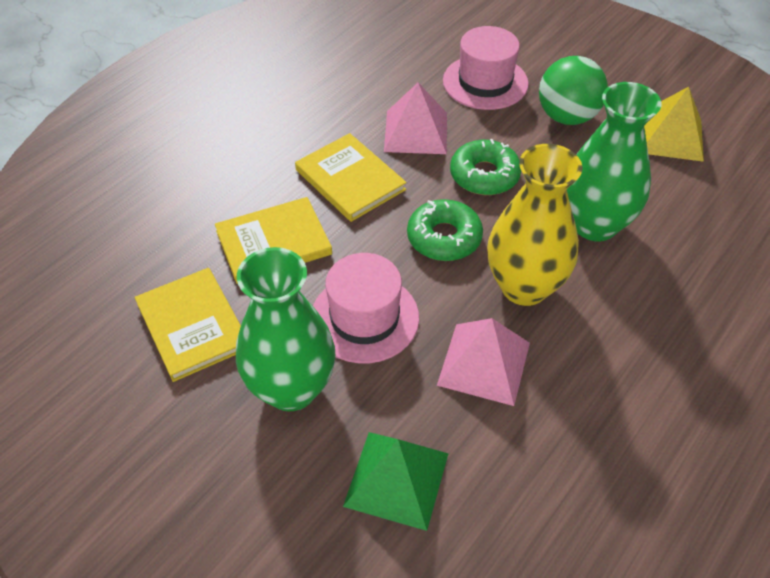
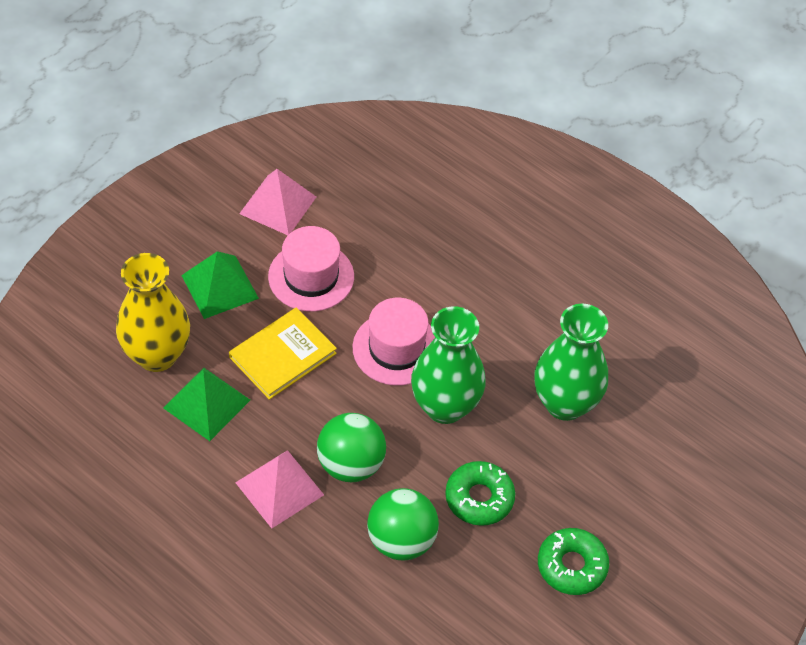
green ball: 1 -> 2
green pyramid: 1 -> 2
yellow book: 3 -> 1
yellow pyramid: 1 -> 0

